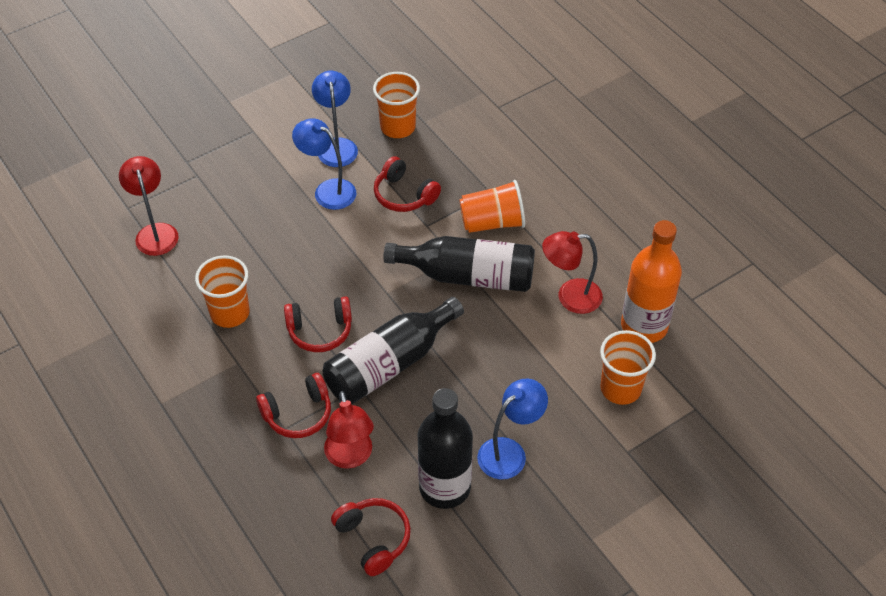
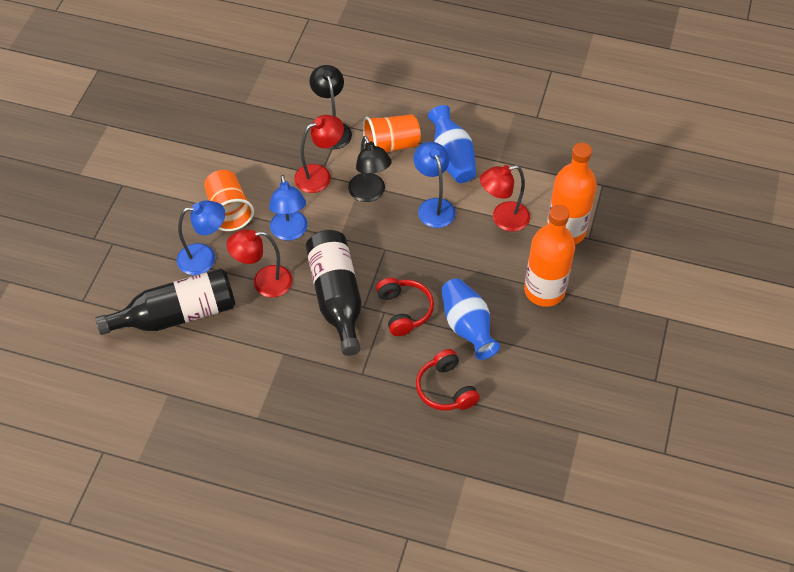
black bottle: 3 -> 2
black lamp: 0 -> 2
blue vase: 0 -> 2
orange bottle: 1 -> 2
orange cup: 4 -> 2
red headphones: 4 -> 2

